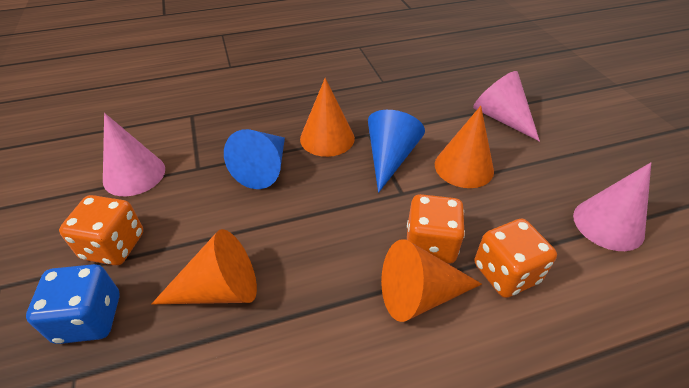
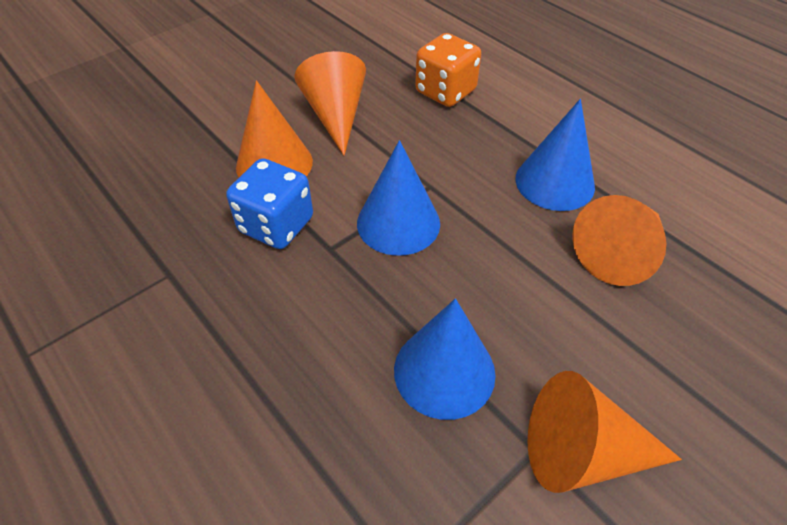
blue cone: 2 -> 3
orange dice: 3 -> 1
pink cone: 3 -> 0

